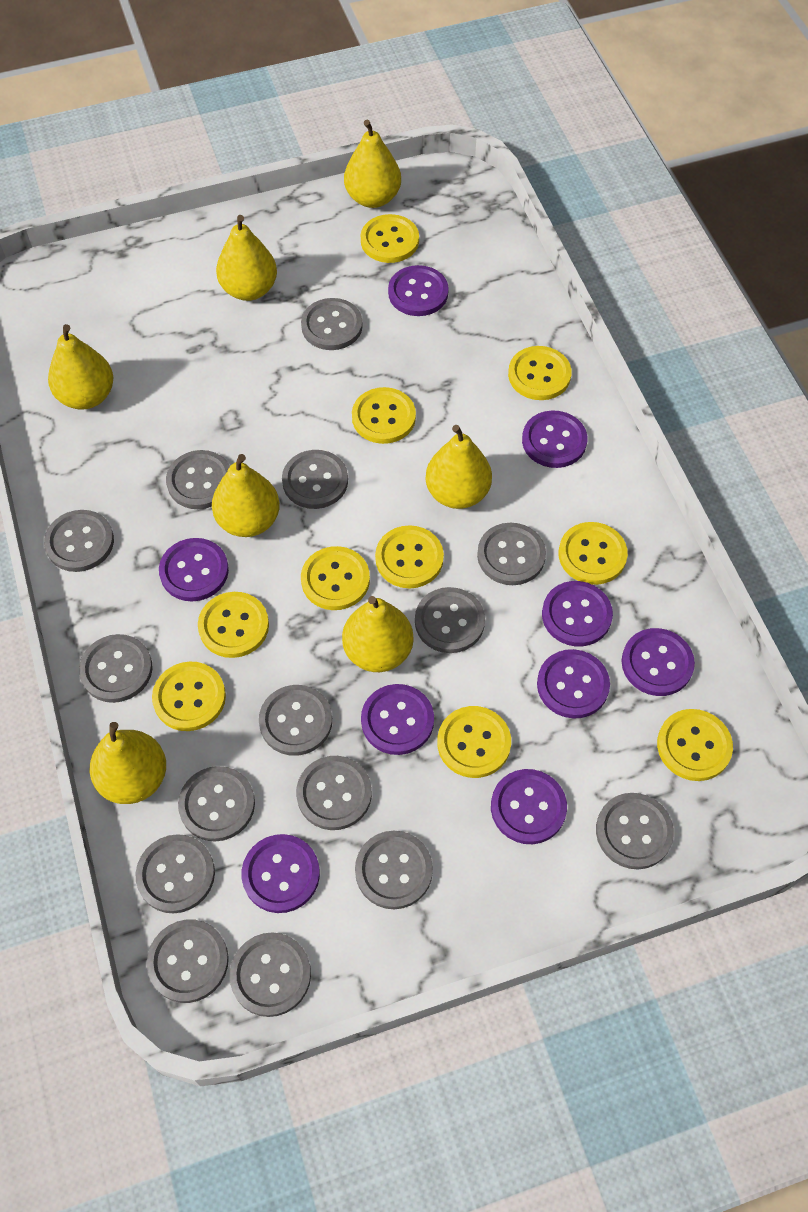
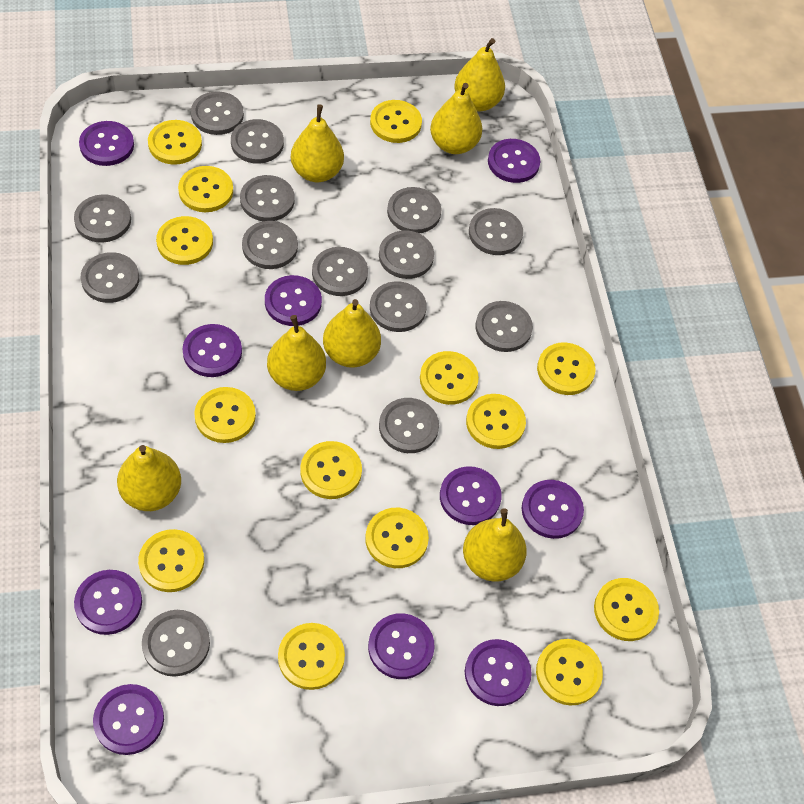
grey button: 15 -> 14
purple button: 9 -> 10
yellow button: 10 -> 14

